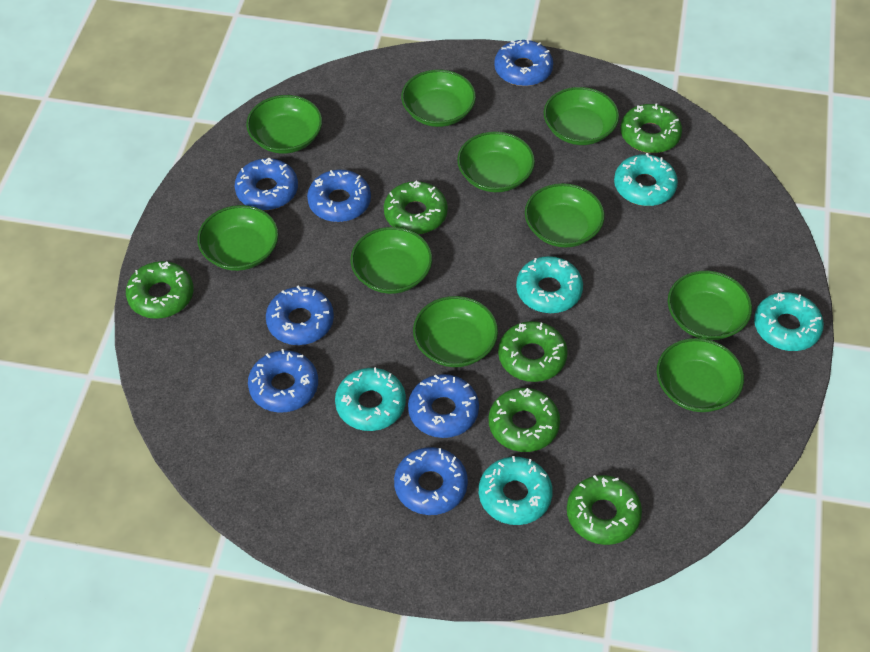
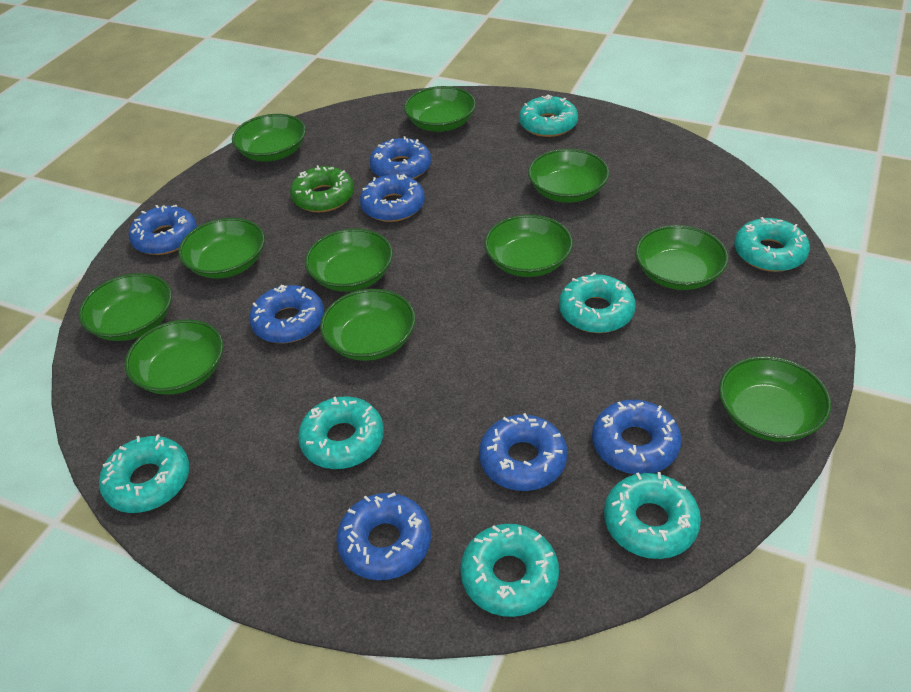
green bowl: 10 -> 11
green donut: 6 -> 1
turquoise donut: 5 -> 7

